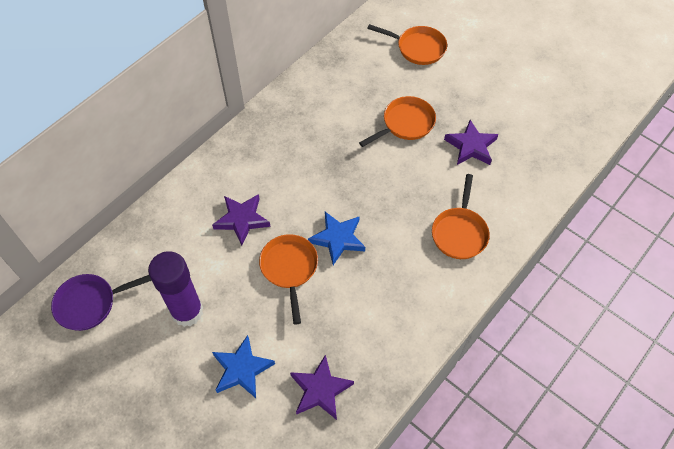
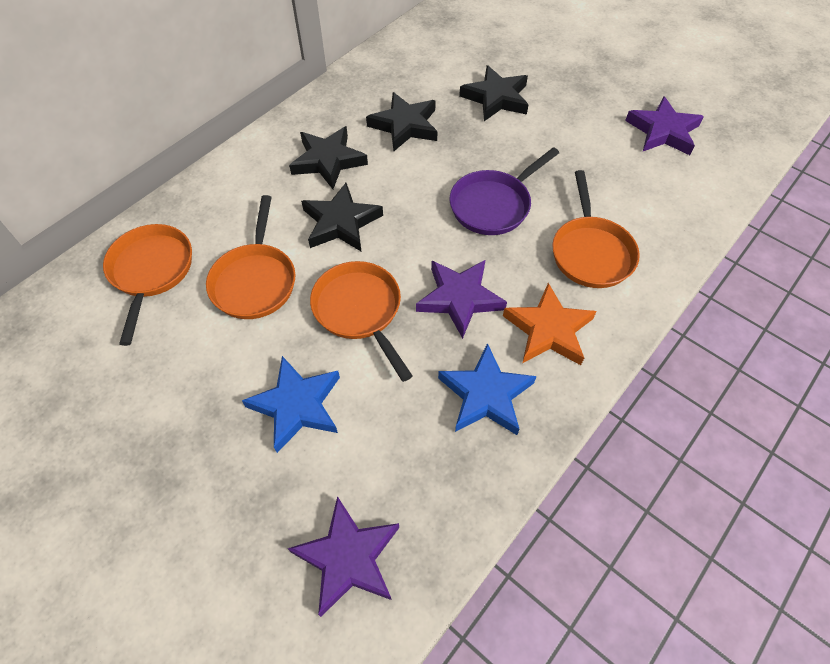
black star: 0 -> 4
orange star: 0 -> 1
purple glue stick: 1 -> 0

